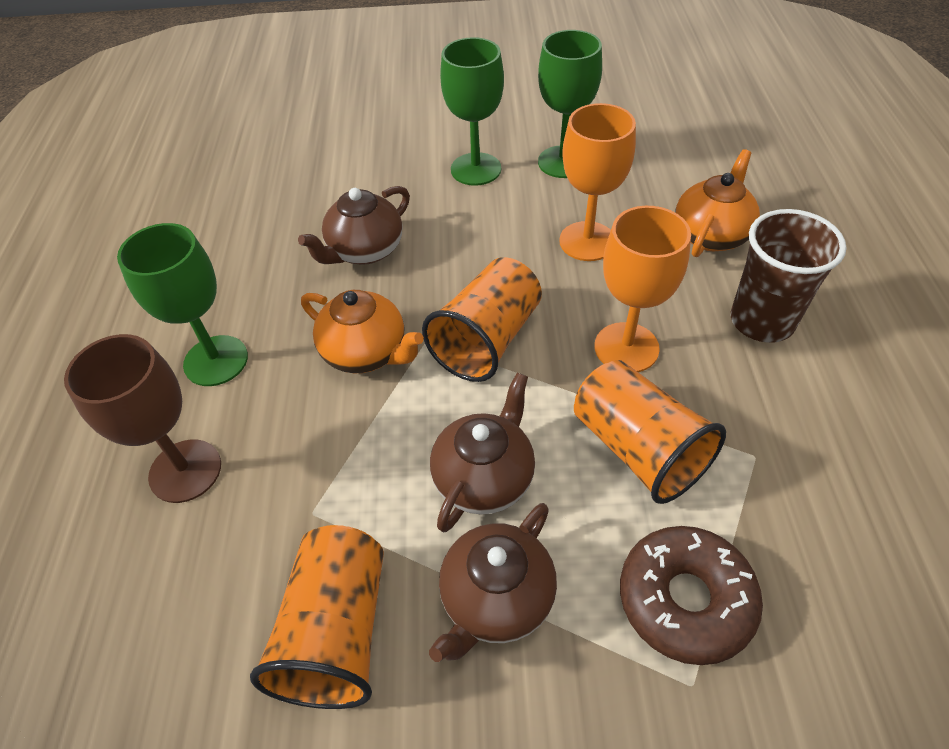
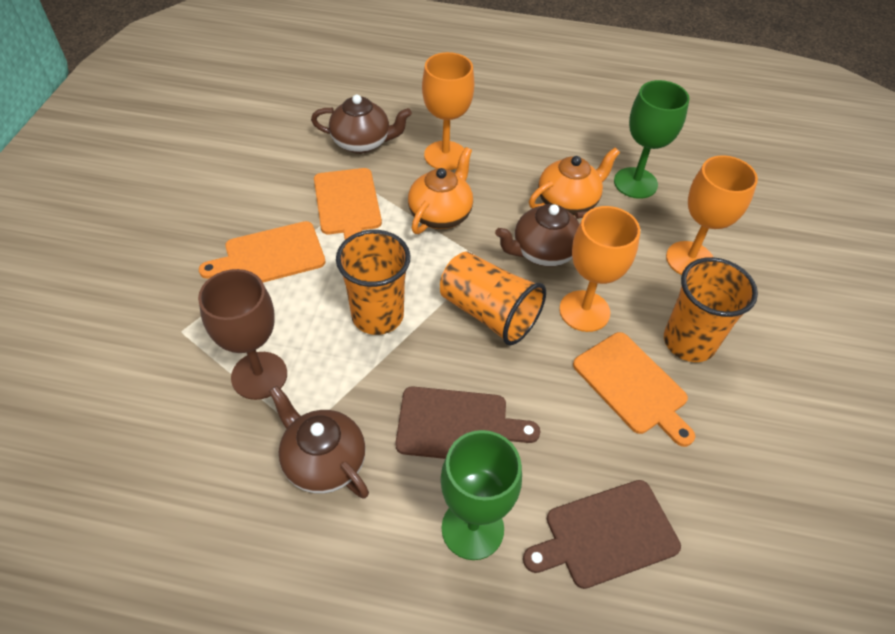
brown cup: 1 -> 0
brown cutting board: 0 -> 2
brown donut: 1 -> 0
green goblet: 3 -> 2
orange cutting board: 0 -> 3
orange goblet: 2 -> 3

